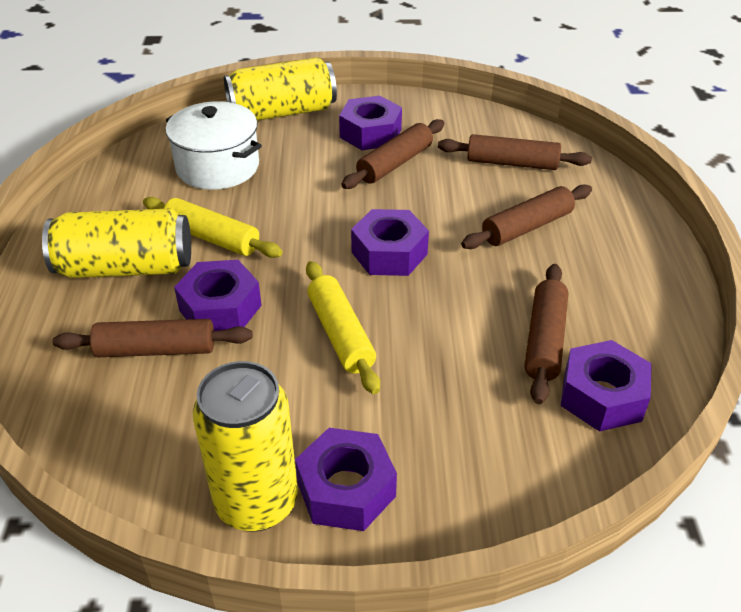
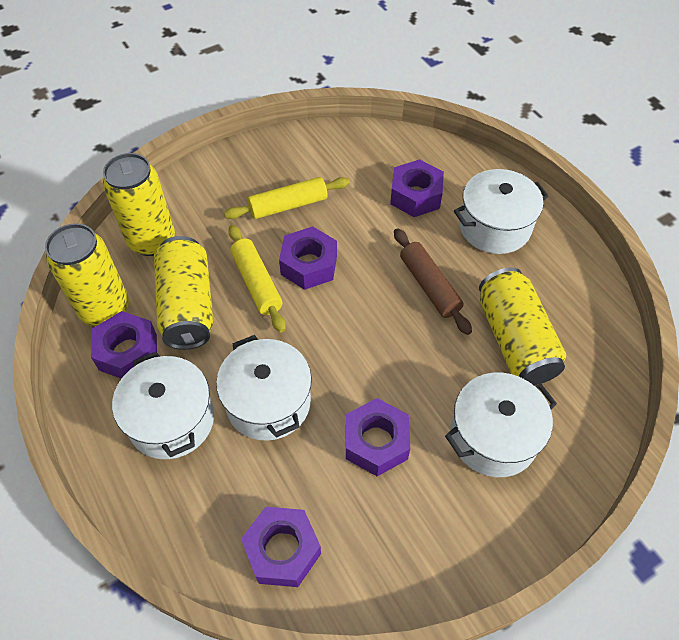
brown rolling pin: 5 -> 1
white pot: 1 -> 4
yellow can: 3 -> 4

